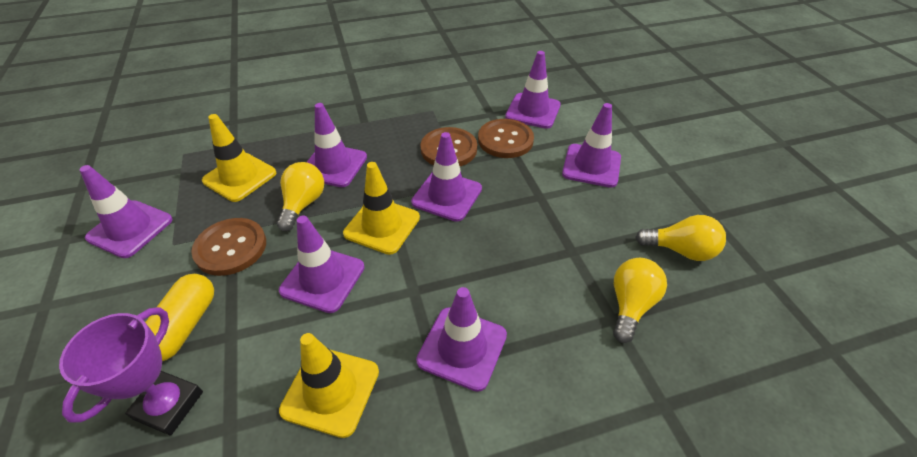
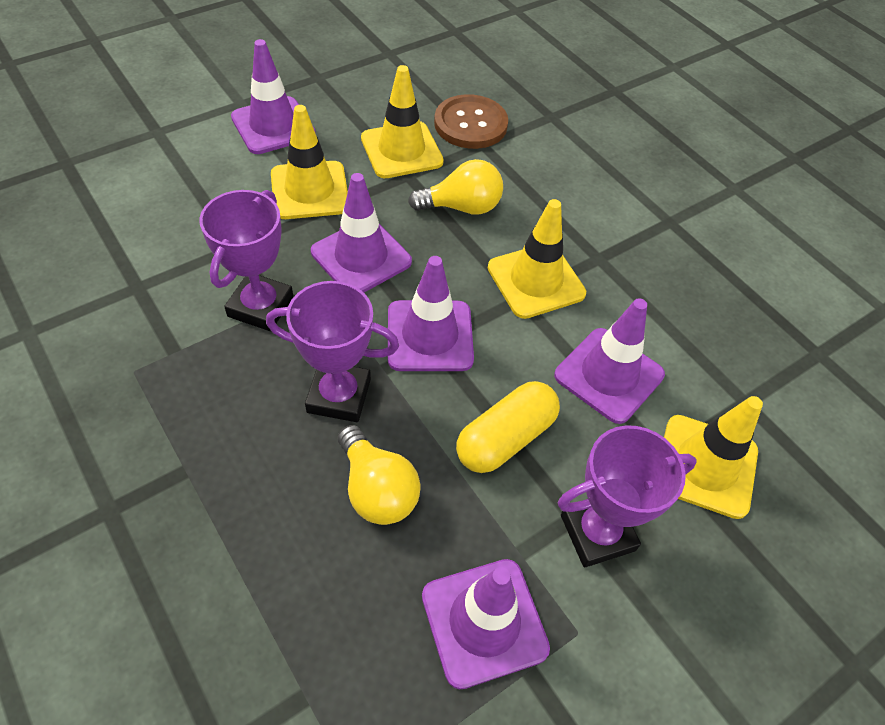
brown button: 3 -> 1
purple traffic cone: 7 -> 5
purple trophy: 1 -> 3
yellow light bulb: 3 -> 2
yellow traffic cone: 3 -> 4

